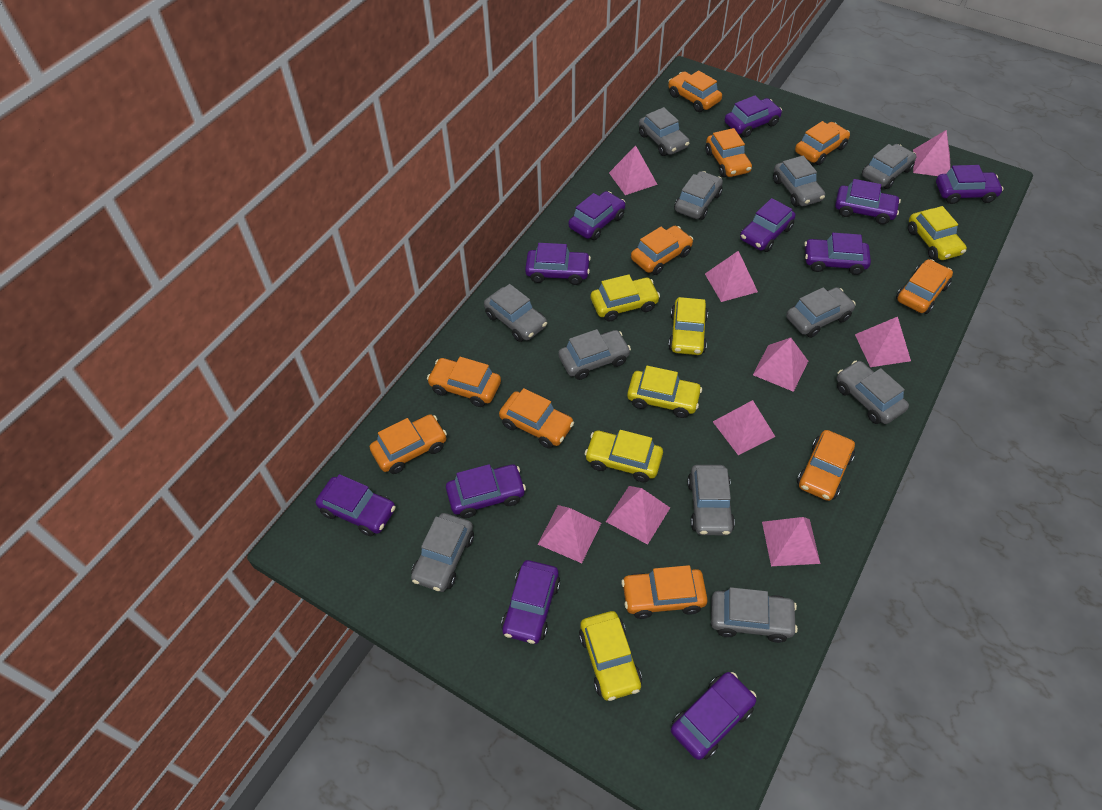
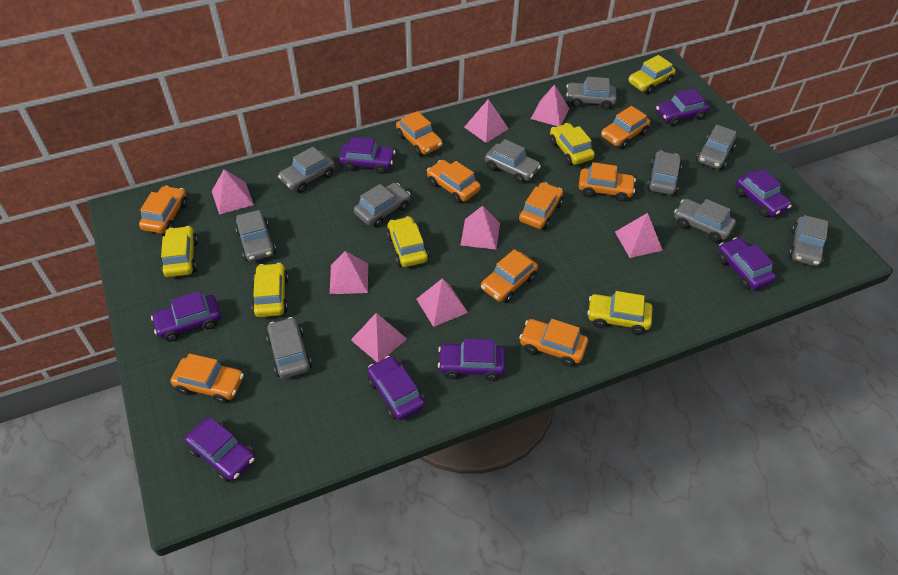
grey car: 11 -> 10
orange car: 10 -> 9
pink pyramid: 9 -> 8
purple car: 11 -> 8

